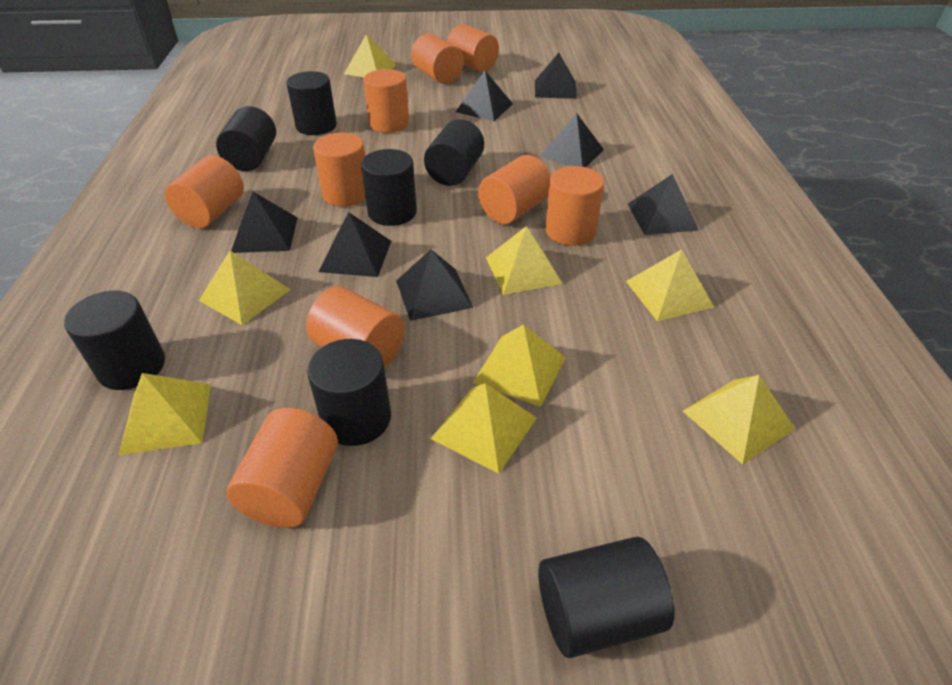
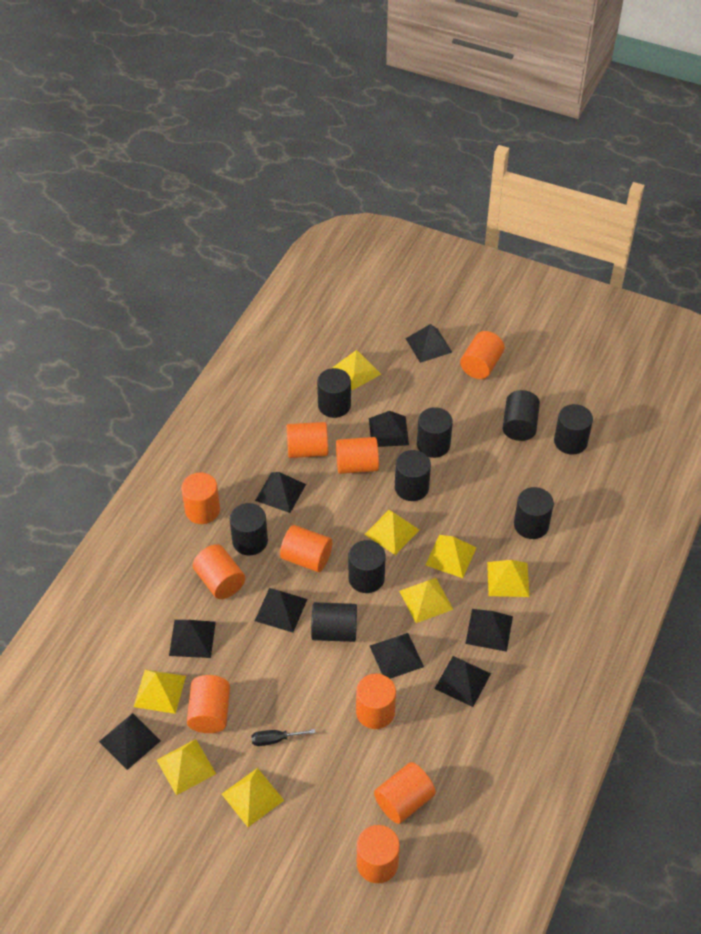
black cylinder: 7 -> 9
black pyramid: 7 -> 9
black screwdriver: 0 -> 1
orange cylinder: 9 -> 10

